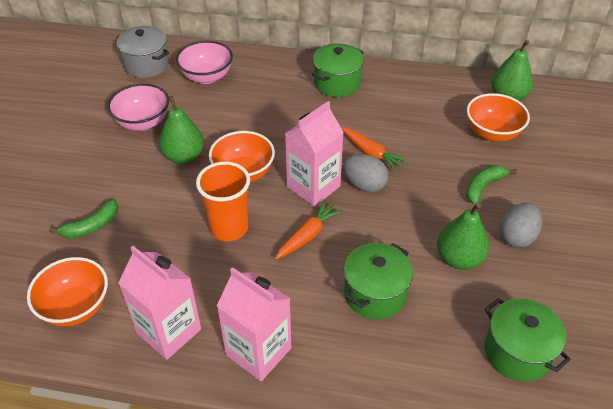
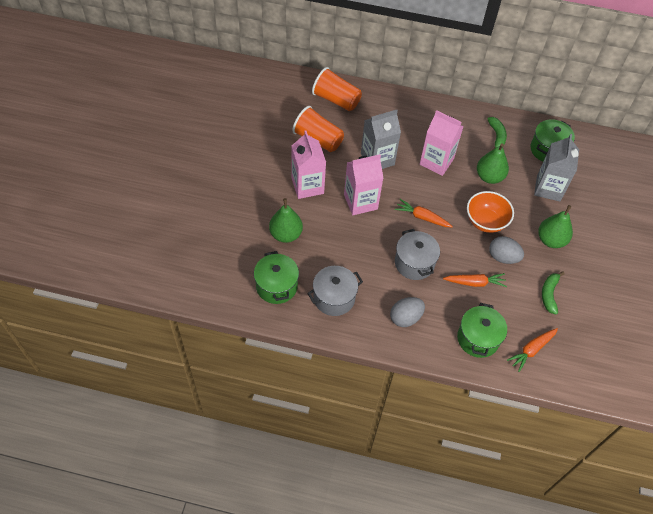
grey carton: 0 -> 2
grey pot: 1 -> 2
orange bowl: 3 -> 1
orange carrot: 2 -> 3
orange cup: 1 -> 2
pink bowl: 2 -> 0

